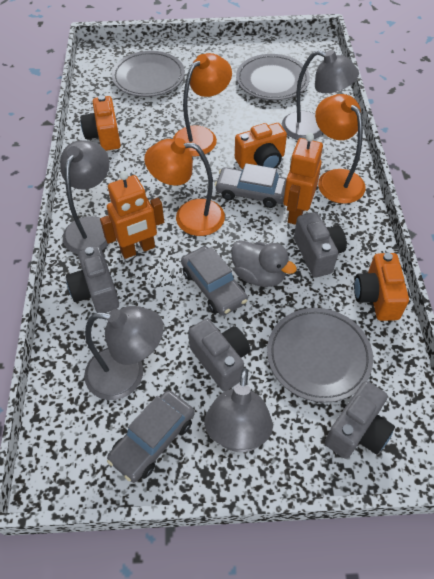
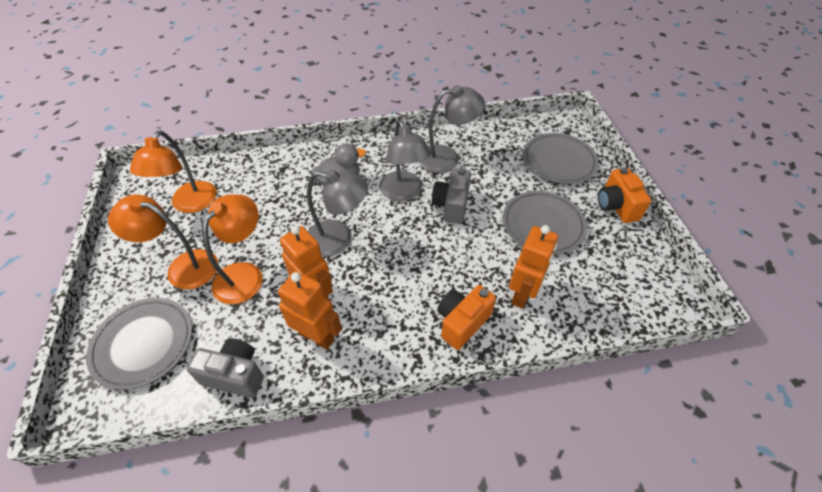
grey camera: 4 -> 2
grey car: 3 -> 0
grey lamp: 4 -> 3
orange camera: 3 -> 2
orange robot: 2 -> 3

